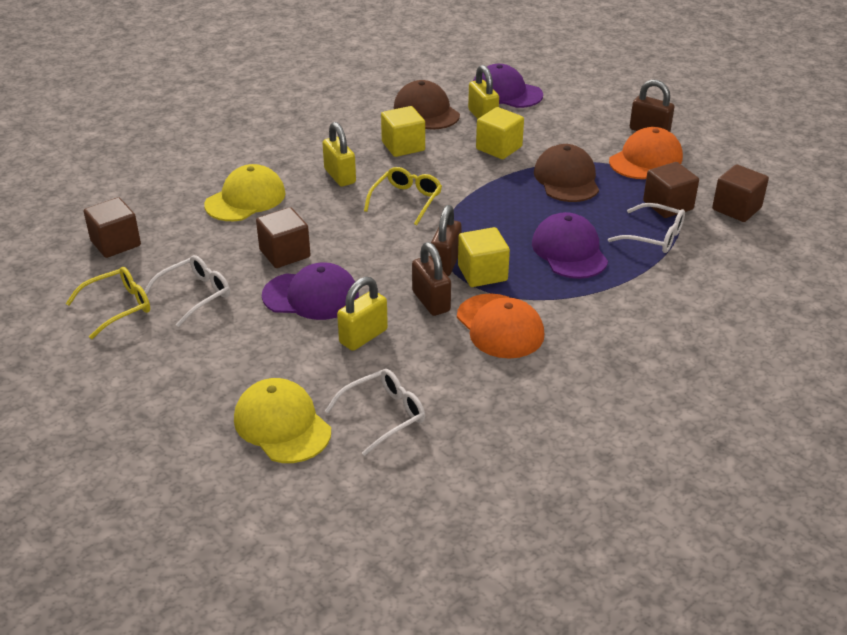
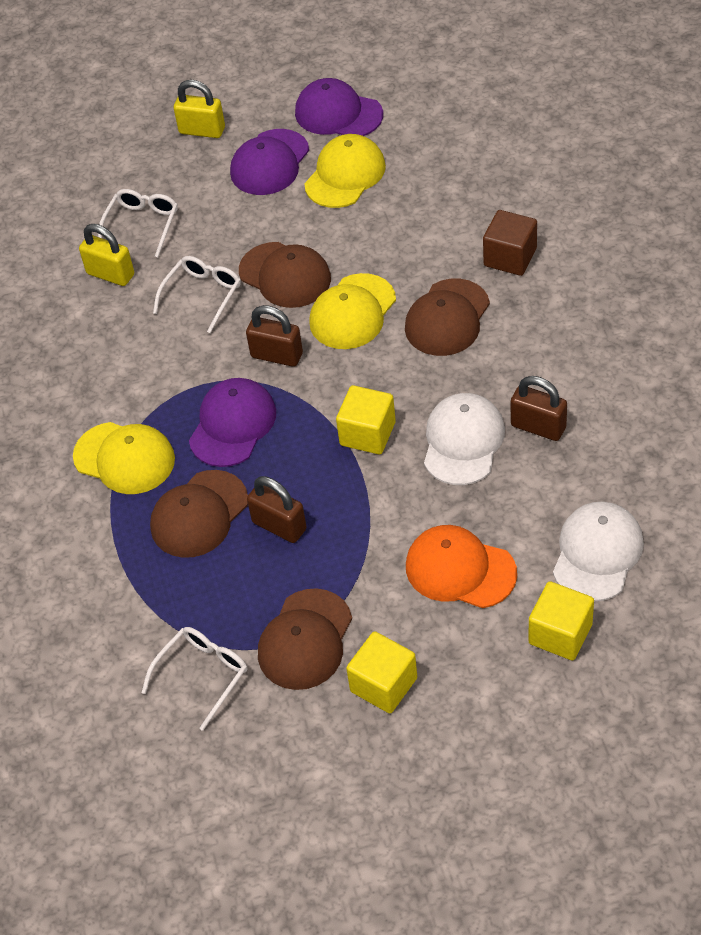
brown cap: 2 -> 4
brown cube: 4 -> 1
orange cap: 2 -> 1
white cap: 0 -> 2
yellow cap: 2 -> 3
yellow glasses: 2 -> 0
yellow padlock: 3 -> 2

